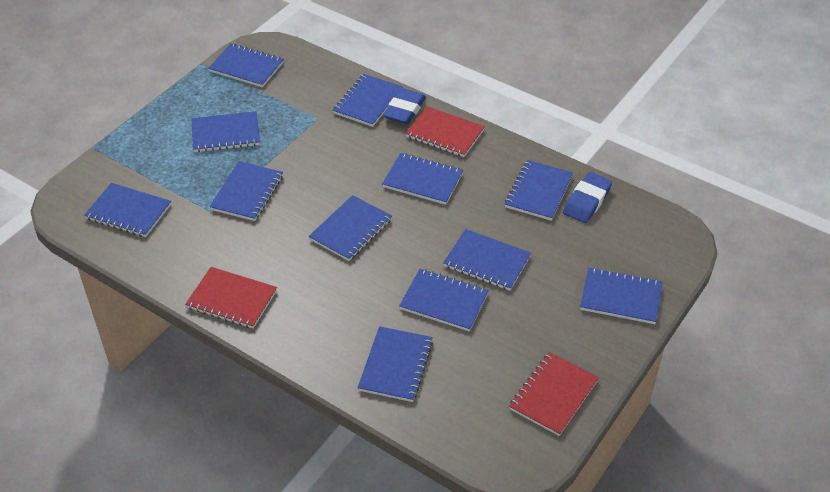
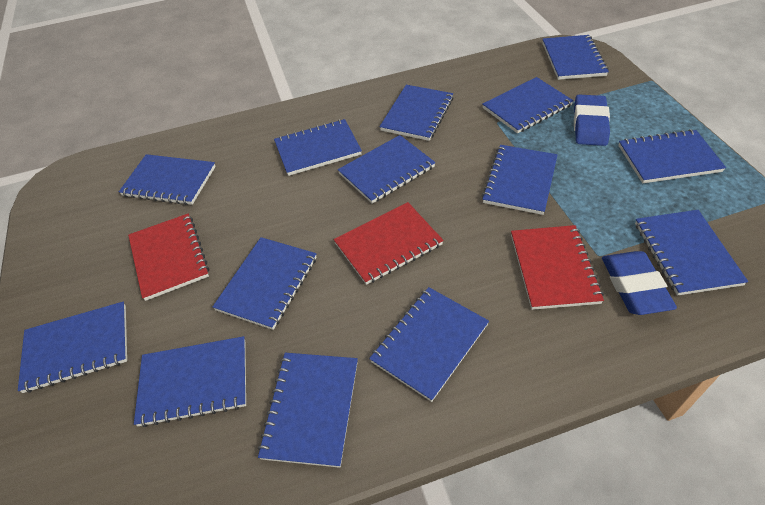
blue notebook: 12 -> 14

